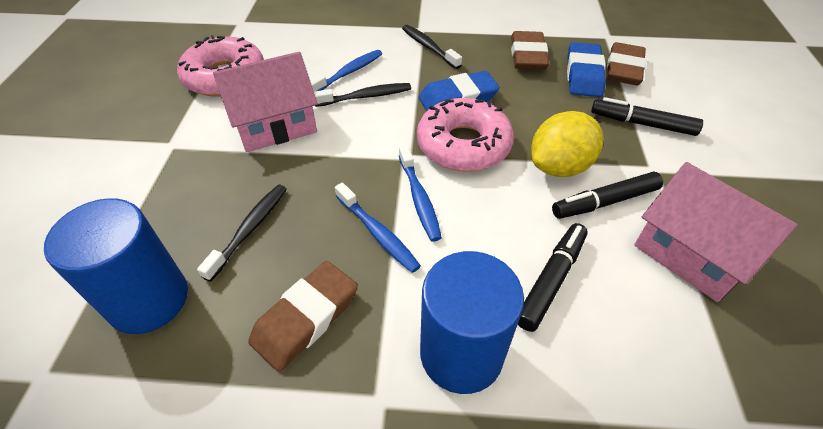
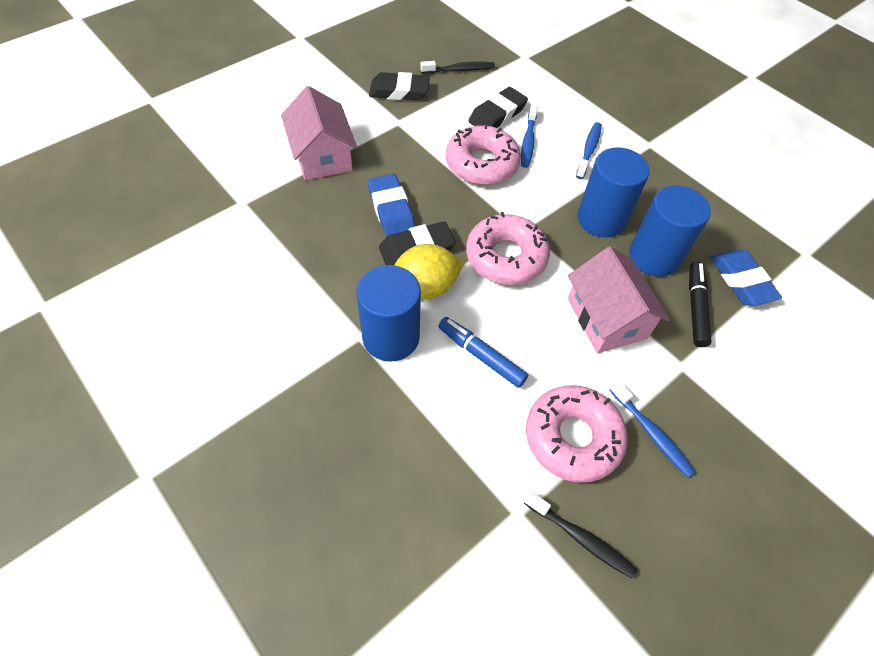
black eraser: 0 -> 3
black marker: 3 -> 1
black toothbrush: 3 -> 2
blue cylinder: 2 -> 3
blue marker: 0 -> 1
brown eraser: 3 -> 0
pink donut: 2 -> 3

